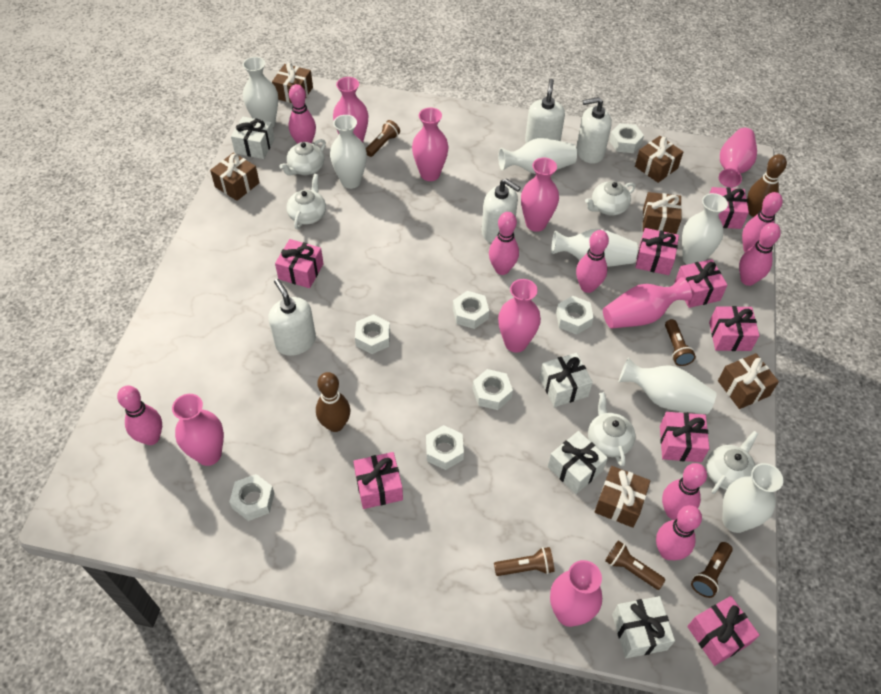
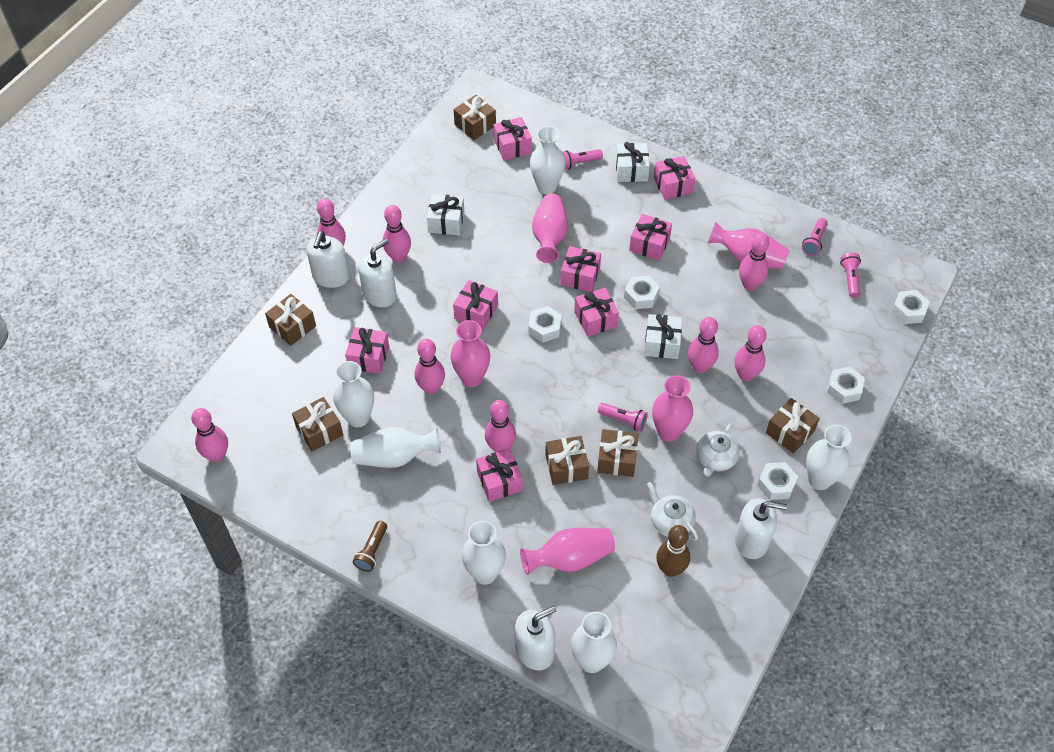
brown bowling pin: 2 -> 1
brown flashlight: 5 -> 1
pink flashlight: 0 -> 4
pink vase: 8 -> 5
white gift: 4 -> 3
white nut: 7 -> 5
white teapot: 5 -> 2
white vase: 7 -> 6

